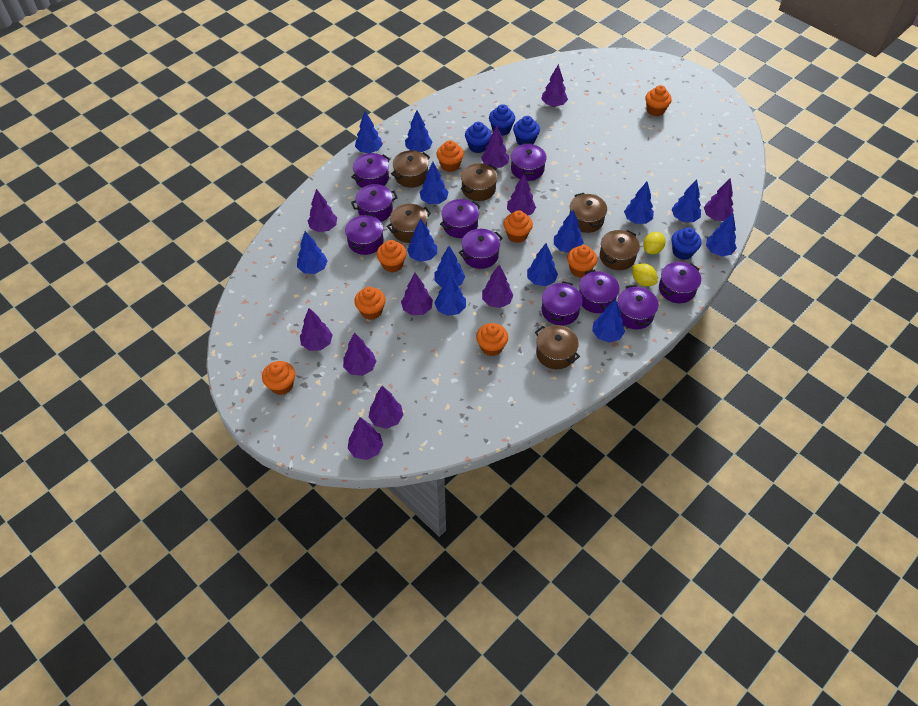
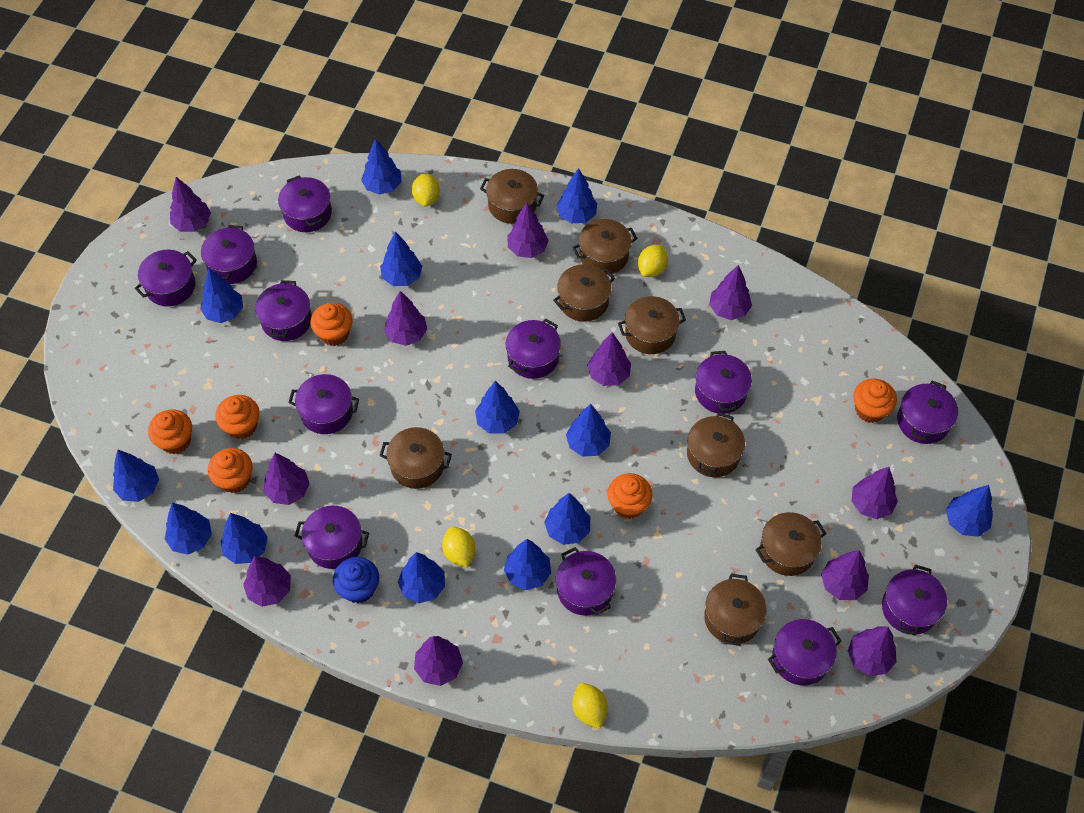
blue cupcake: 4 -> 1
brown pot: 6 -> 8
orange cupcake: 8 -> 6
purple pot: 10 -> 12
yellow lemon: 2 -> 4

